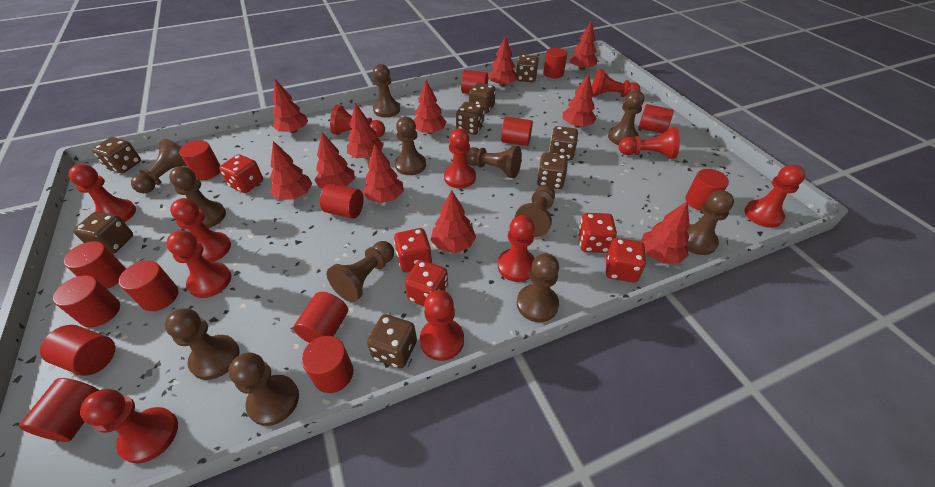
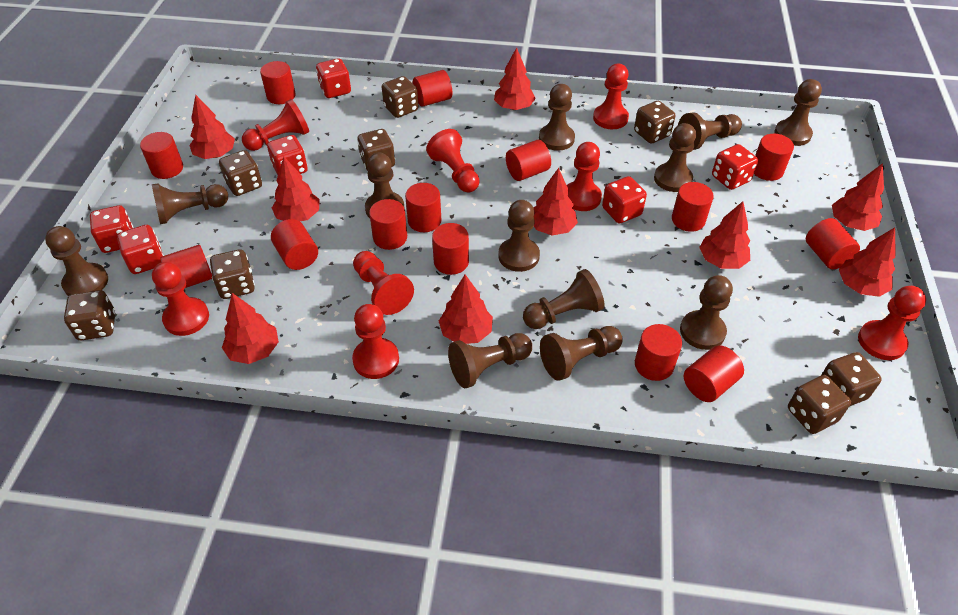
red dice: 5 -> 6
red pawn: 11 -> 8
red tree: 11 -> 9

